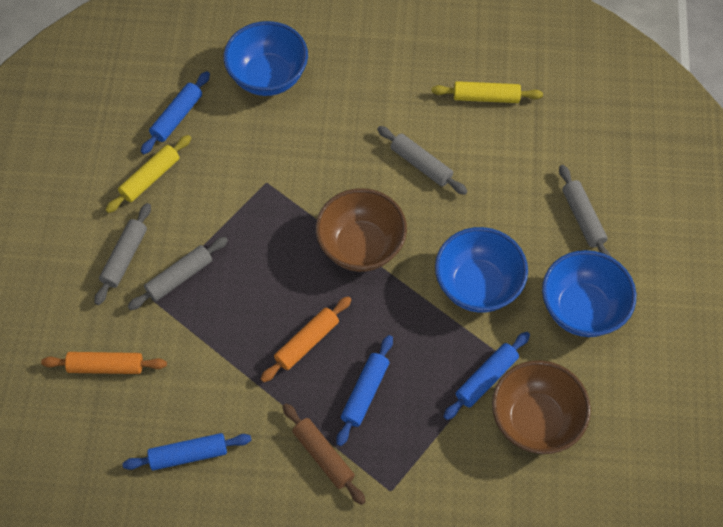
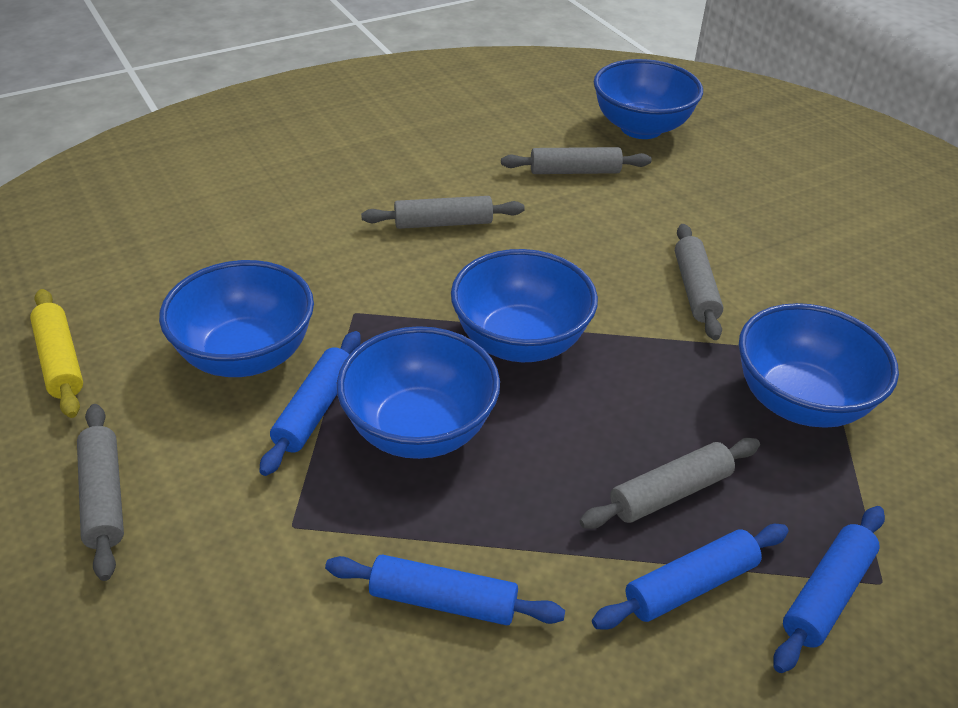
blue bowl: 3 -> 5
brown bowl: 2 -> 0
brown rolling pin: 1 -> 0
grey rolling pin: 4 -> 5
orange rolling pin: 2 -> 0
yellow rolling pin: 2 -> 1

